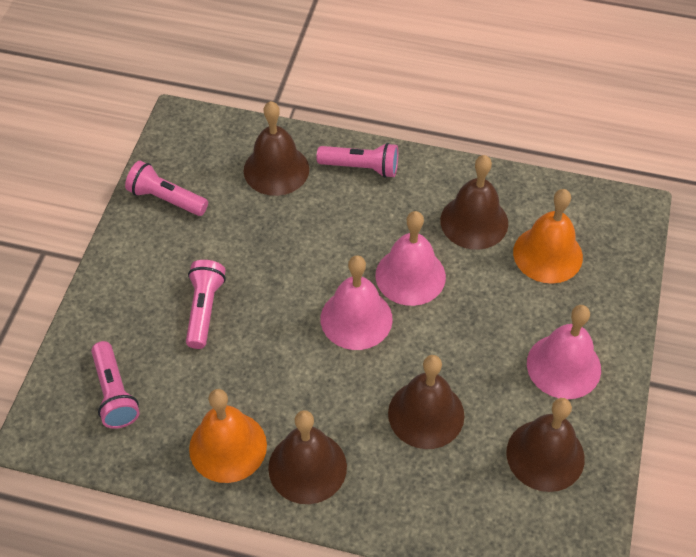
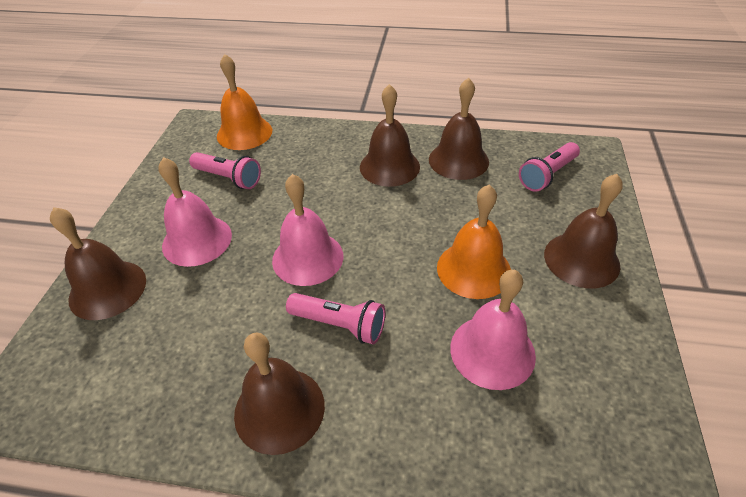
pink flashlight: 4 -> 3

